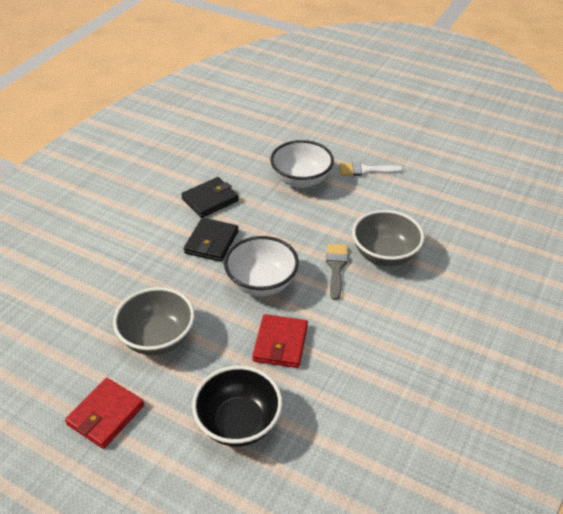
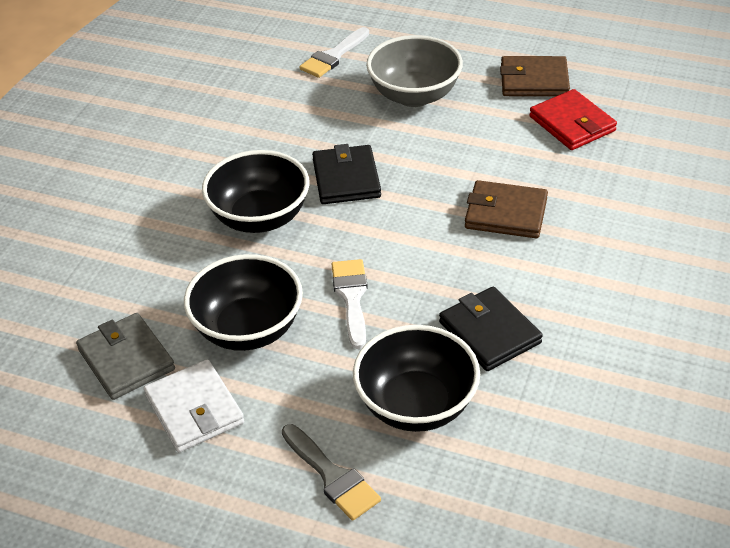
black bowl: 1 -> 3
brown wallet: 0 -> 2
grey bowl: 2 -> 1
grey wallet: 0 -> 1
red wallet: 2 -> 1
white bowl: 2 -> 0
white brush: 1 -> 2
white wallet: 0 -> 1

